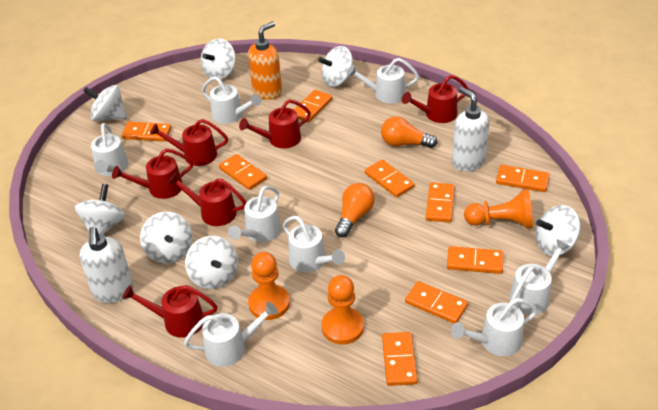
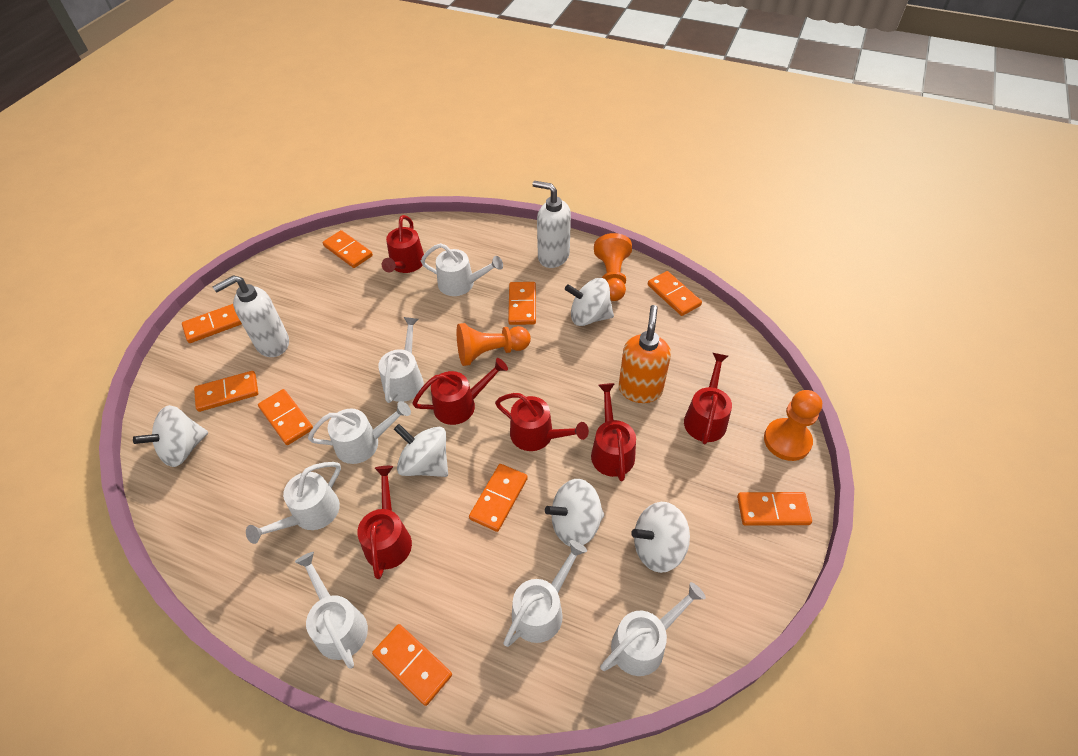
orange light bulb: 2 -> 0
white spinning top: 7 -> 5
white watering can: 8 -> 7

